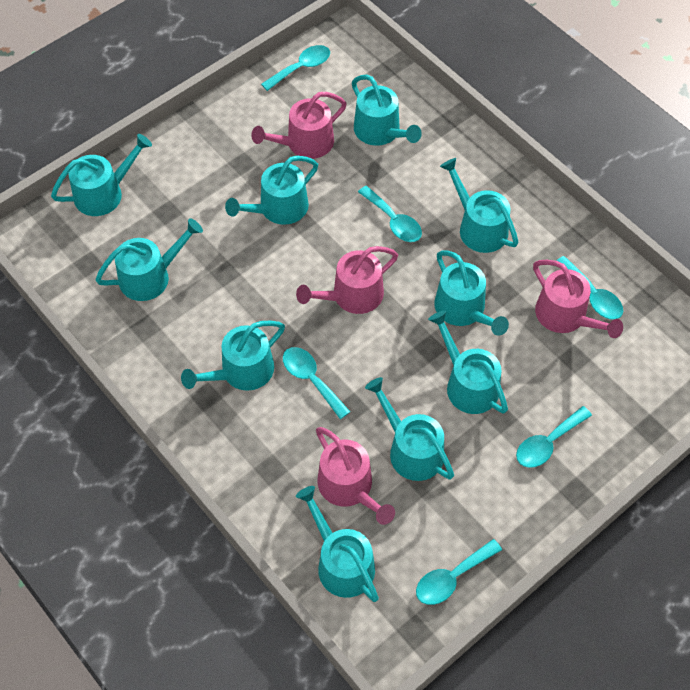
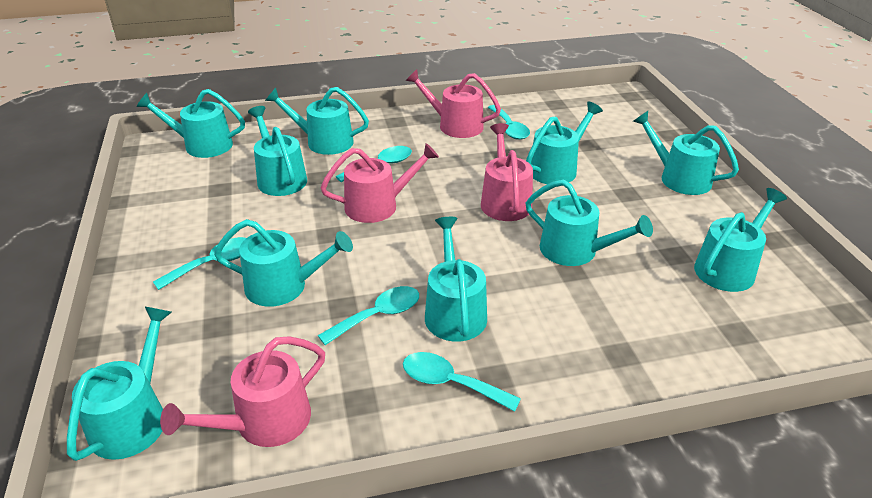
turquoise spoon: 6 -> 5

